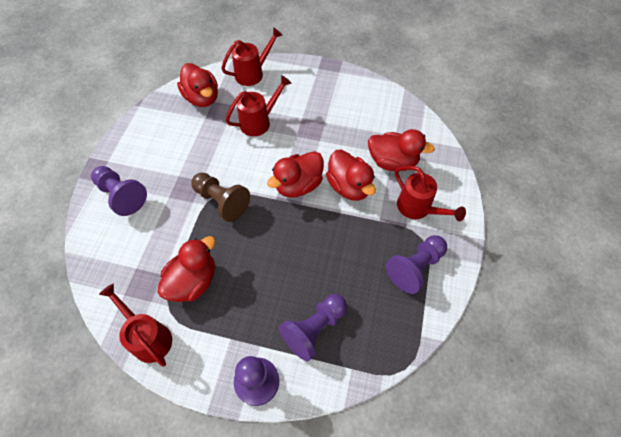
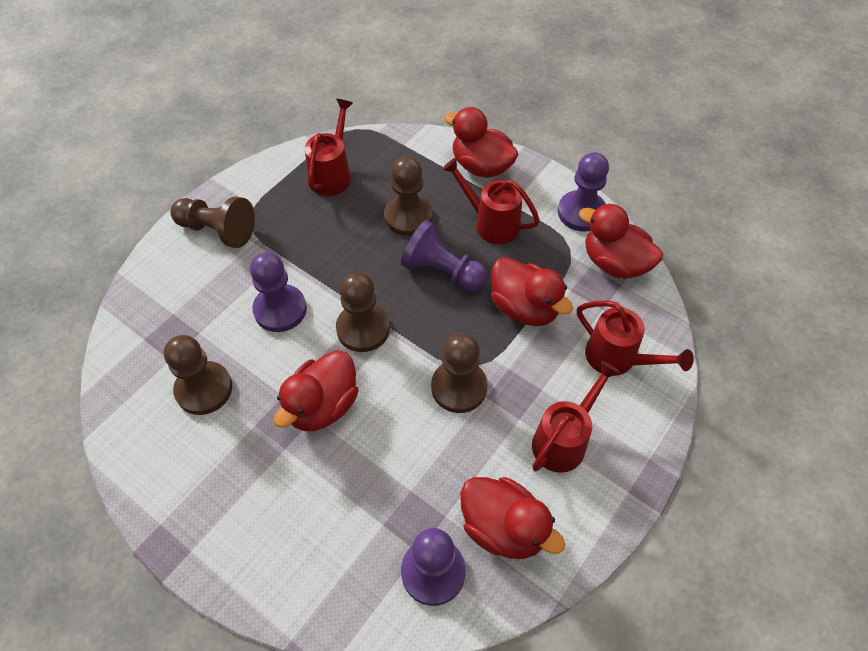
brown pawn: 1 -> 5

